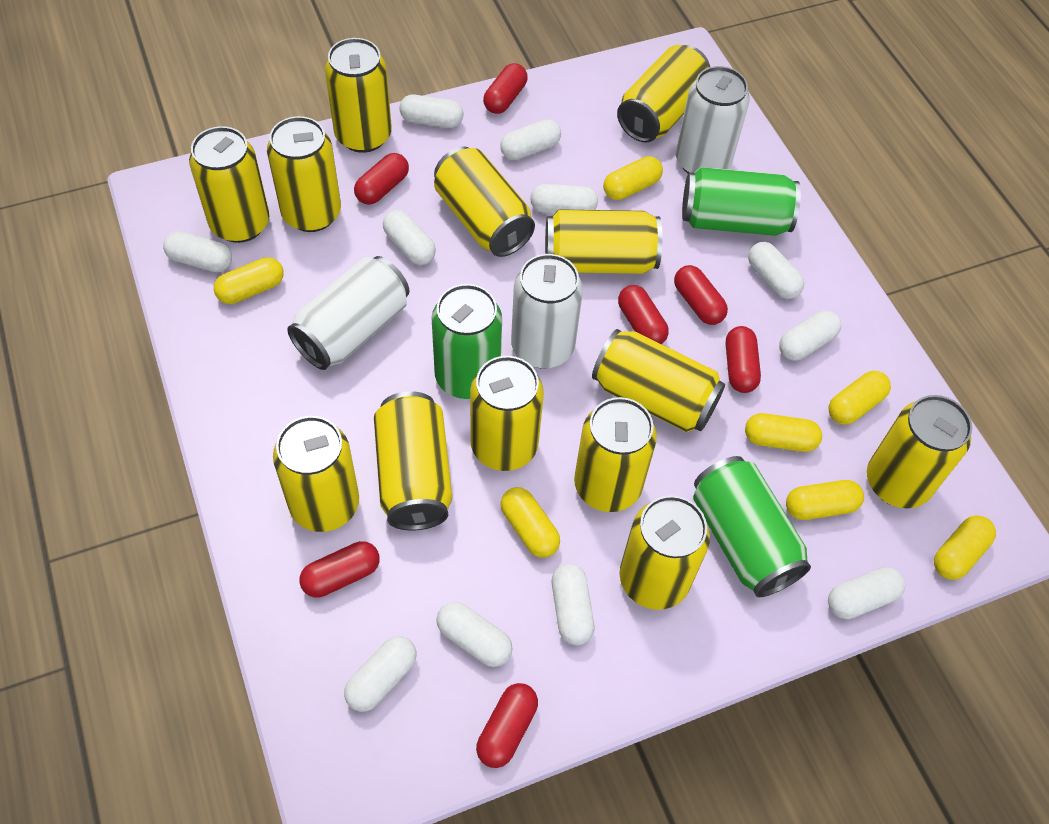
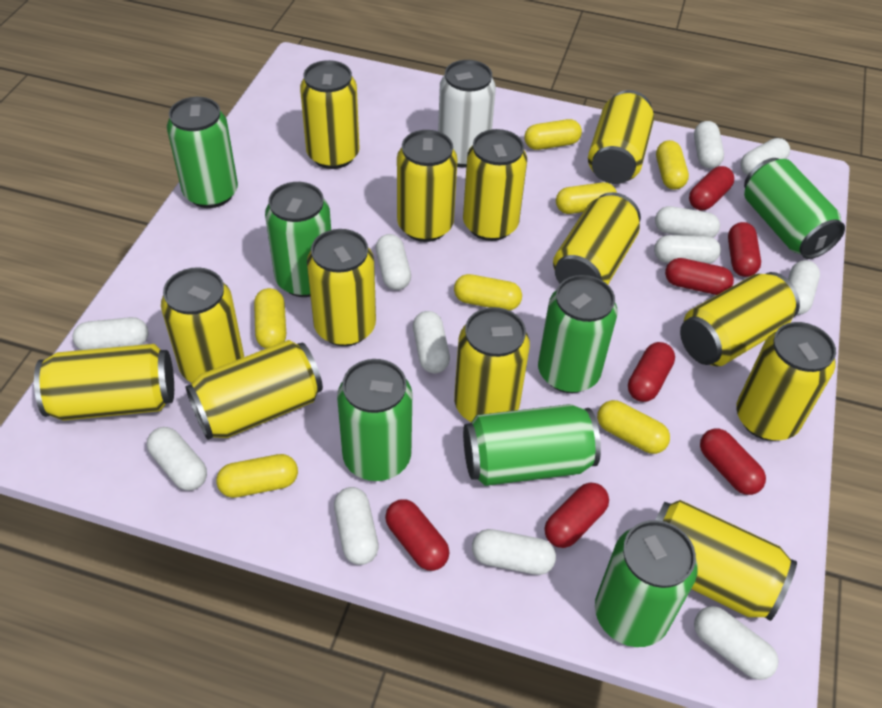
green can: 3 -> 7
white can: 3 -> 1
white capsule: 11 -> 12

